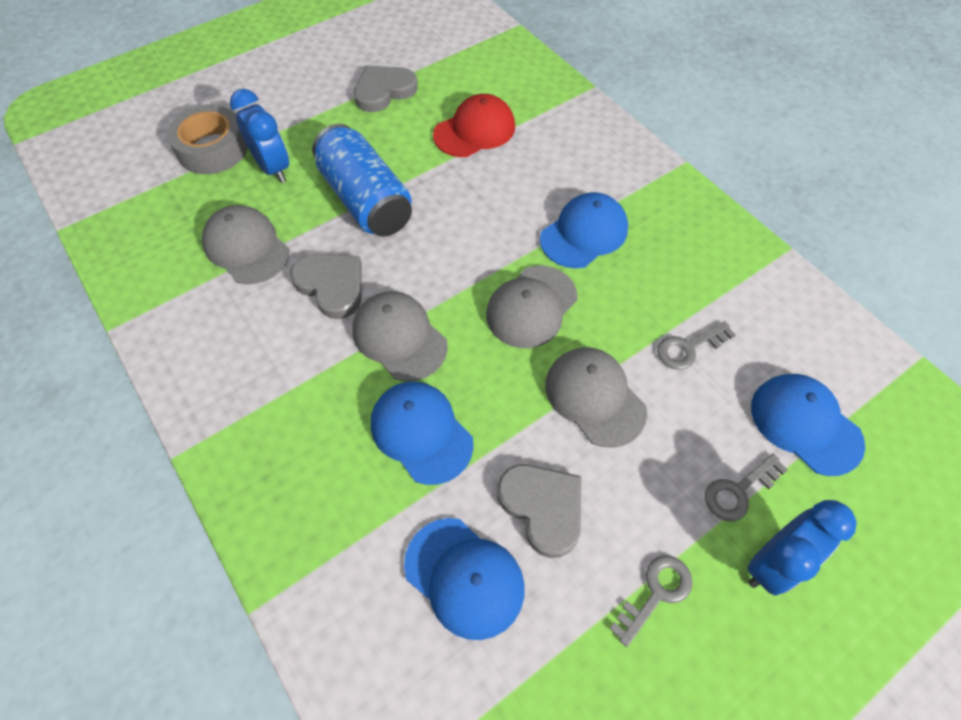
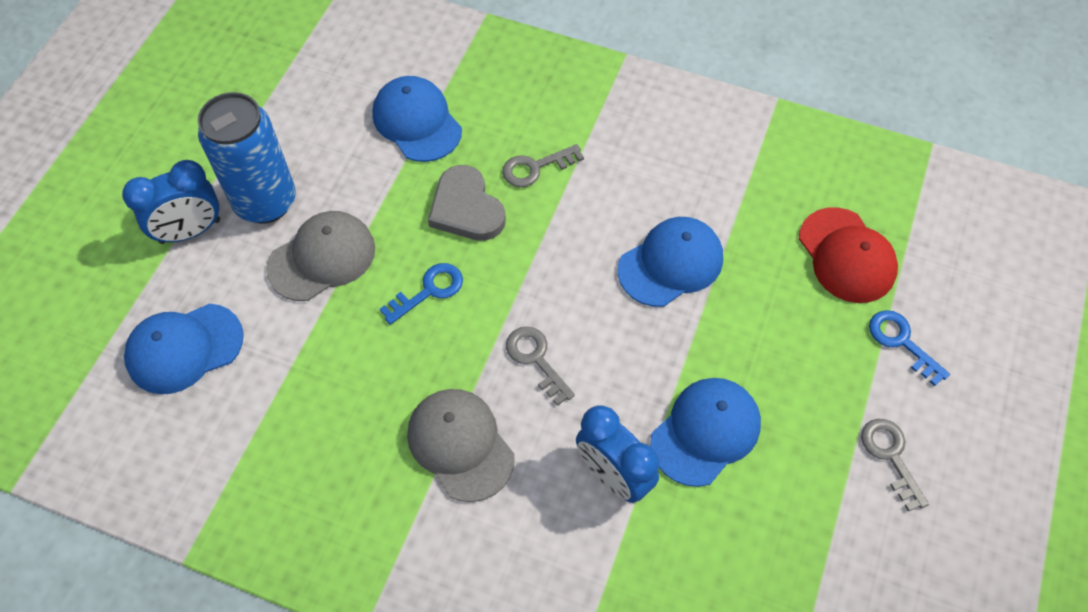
blue key: 0 -> 2
grey cap: 4 -> 2
grey heart: 3 -> 1
grey tape: 1 -> 0

